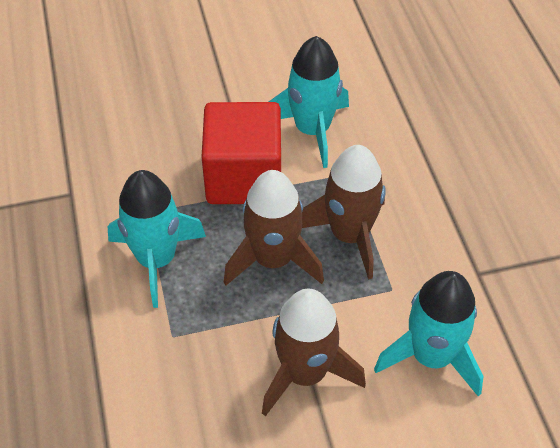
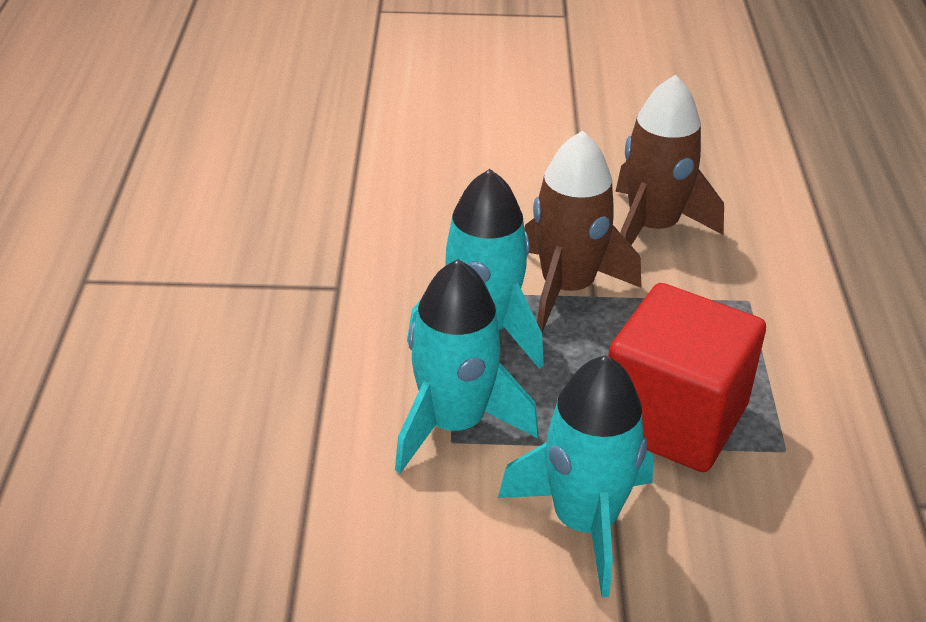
brown rocket: 3 -> 2

